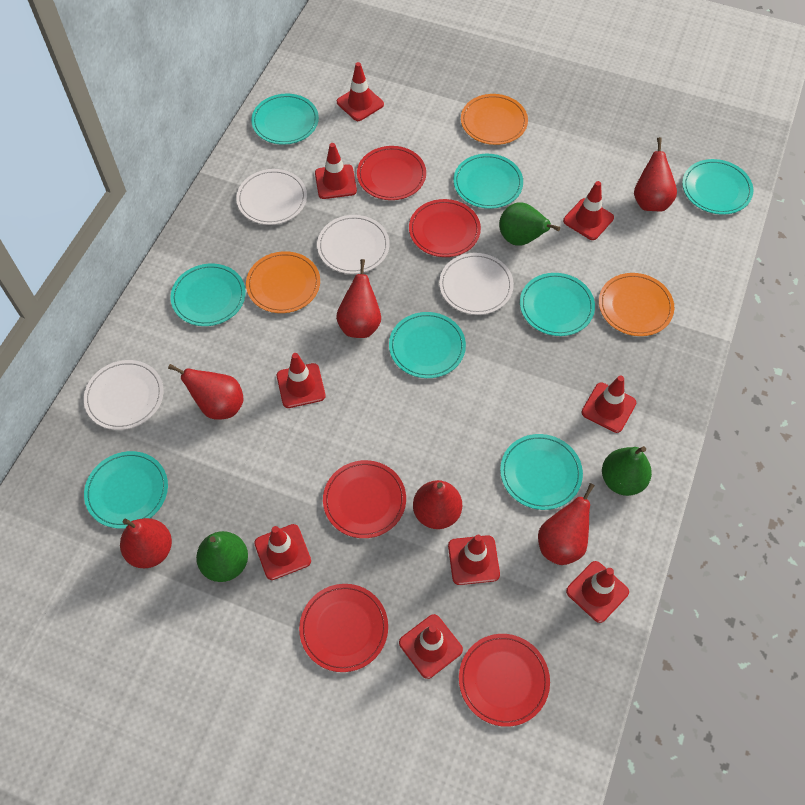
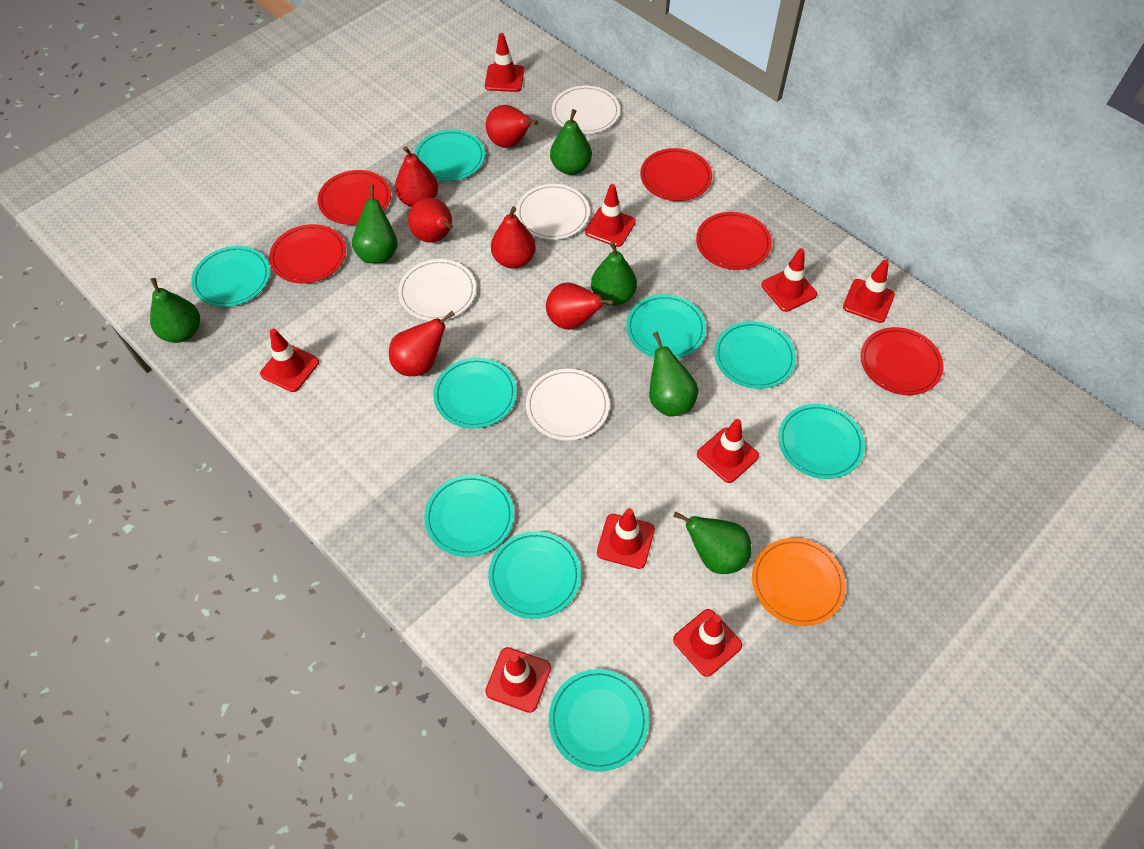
green pear: 3 -> 6
orange plate: 3 -> 1
turquoise plate: 8 -> 9

